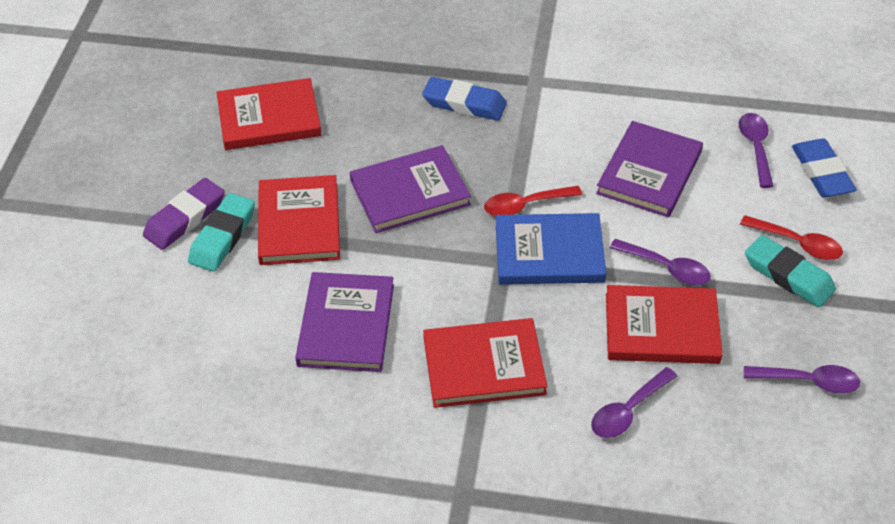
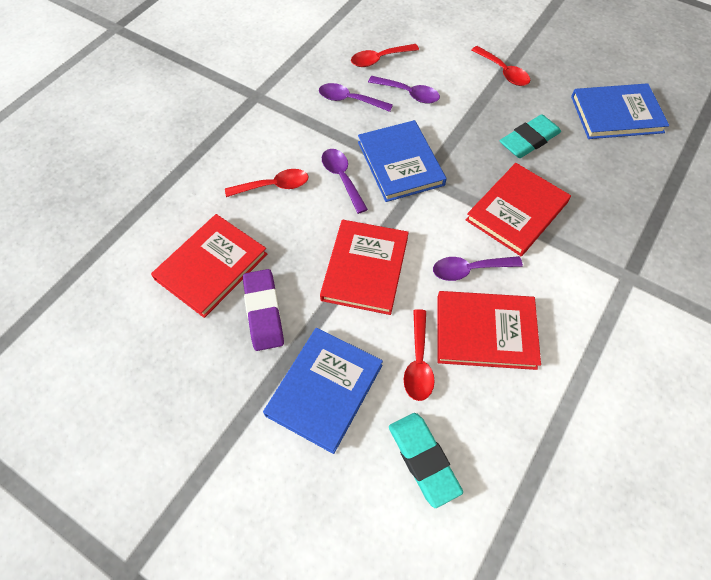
blue book: 1 -> 3
blue eraser: 2 -> 0
purple book: 3 -> 0
red spoon: 2 -> 4

